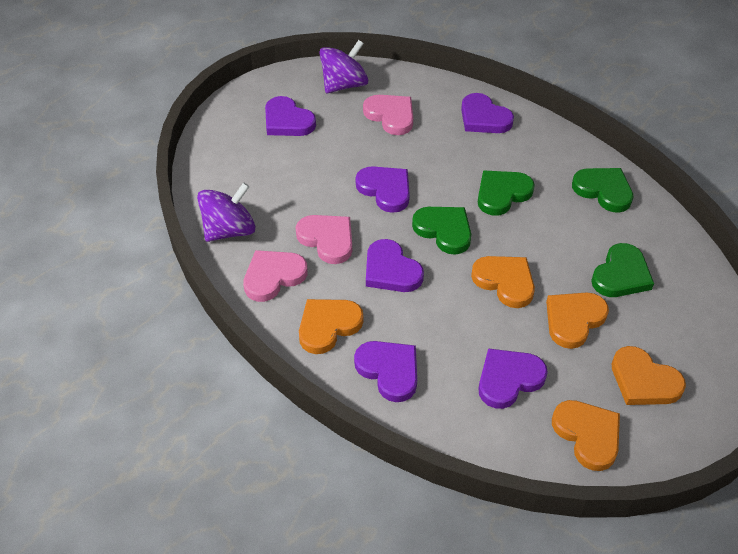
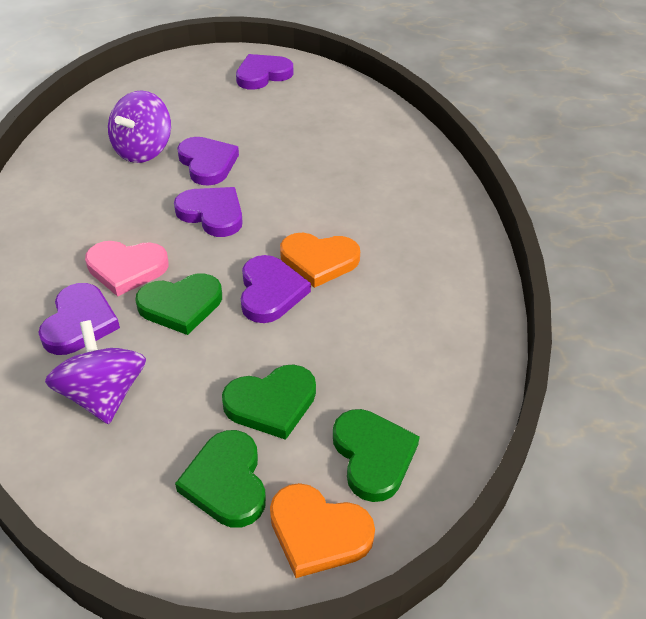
orange heart: 5 -> 2
pink heart: 3 -> 1
purple heart: 6 -> 5

